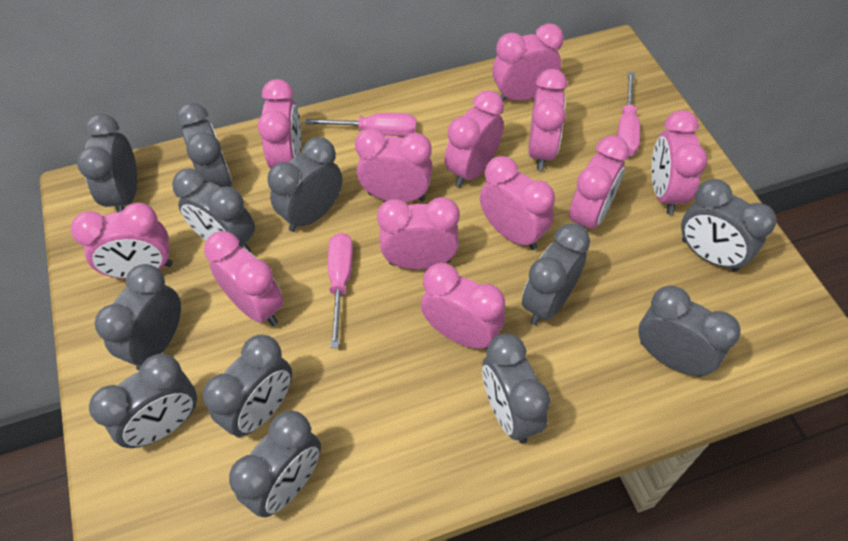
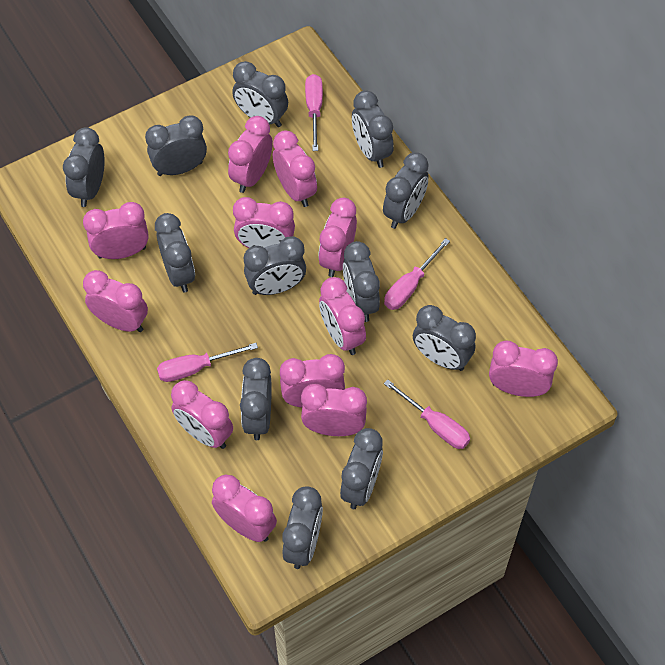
pink screwdriver: 3 -> 4

